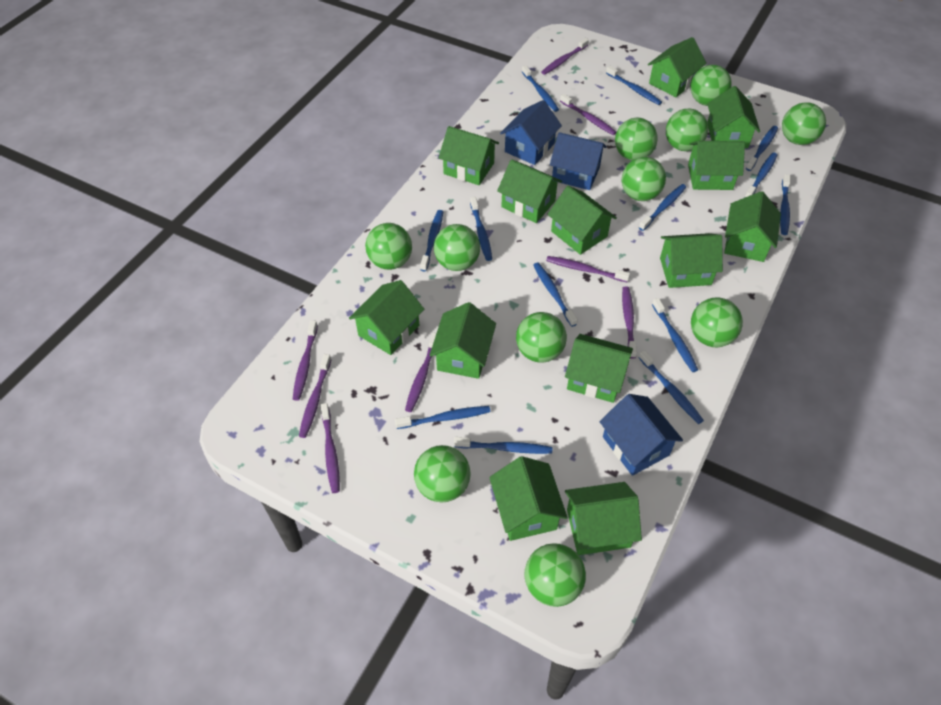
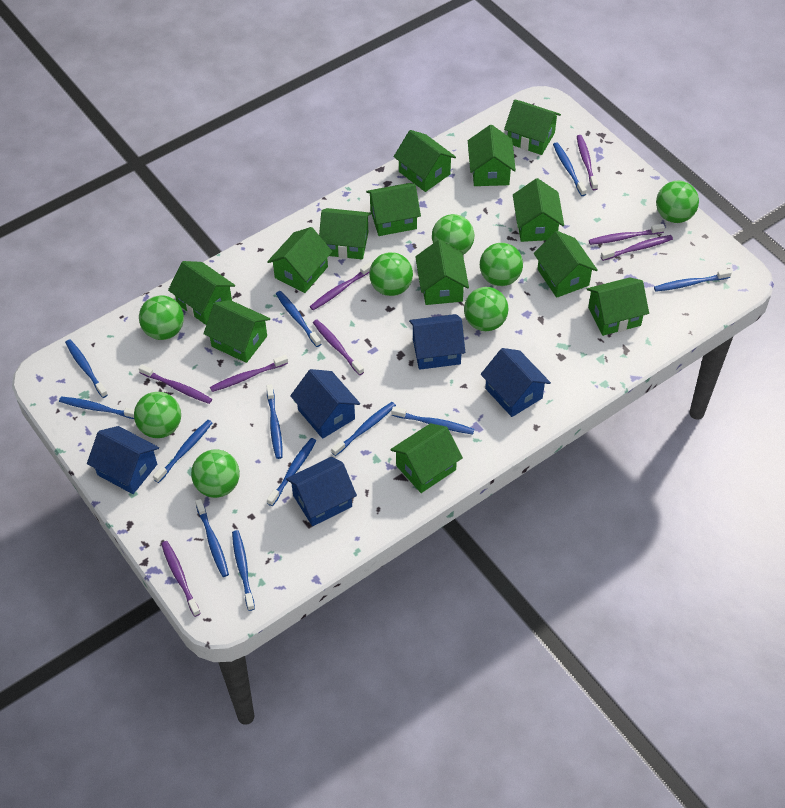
blue house: 3 -> 5
blue toothbrush: 13 -> 12
green ball: 11 -> 8

